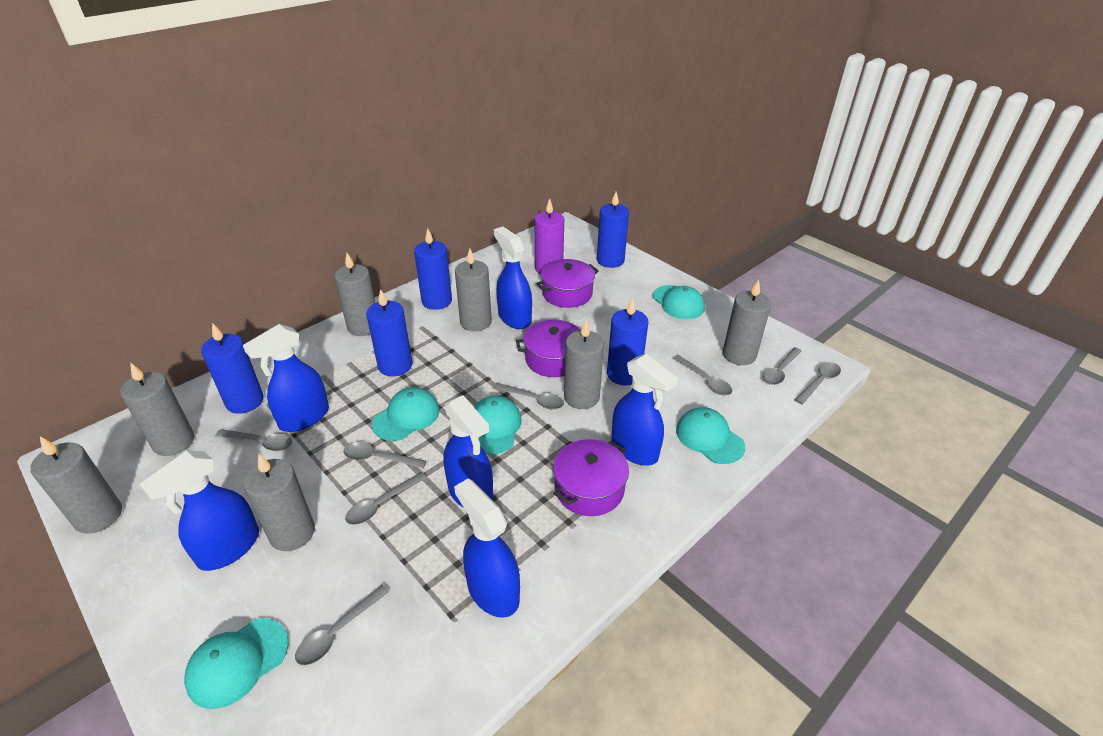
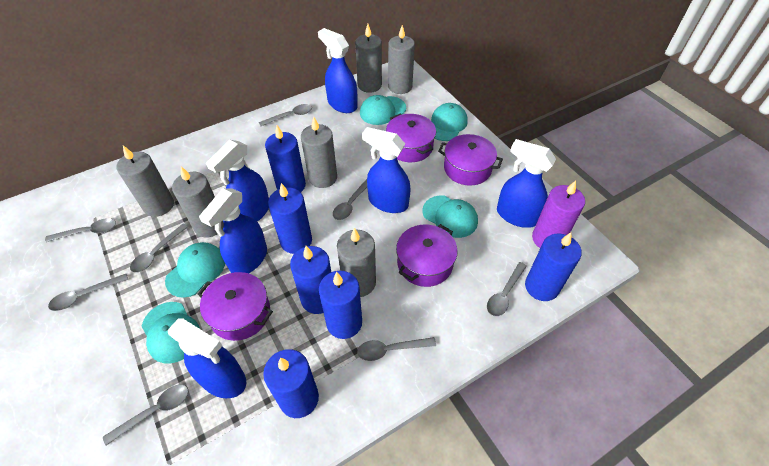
blue candle: 5 -> 6
grey candle: 7 -> 6
purple pot: 3 -> 4

